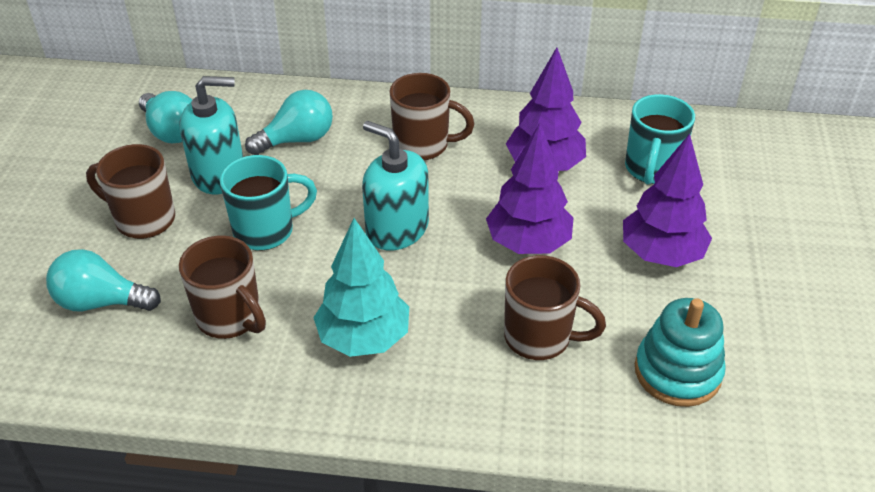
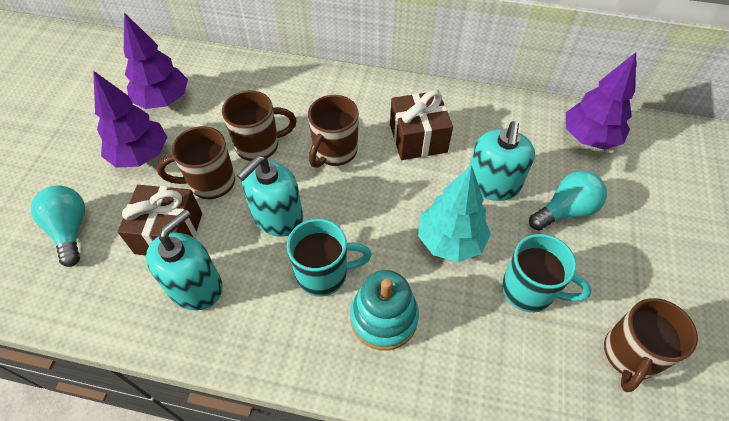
brown gift: 0 -> 2
turquoise light bulb: 3 -> 2
turquoise soap dispenser: 2 -> 3

